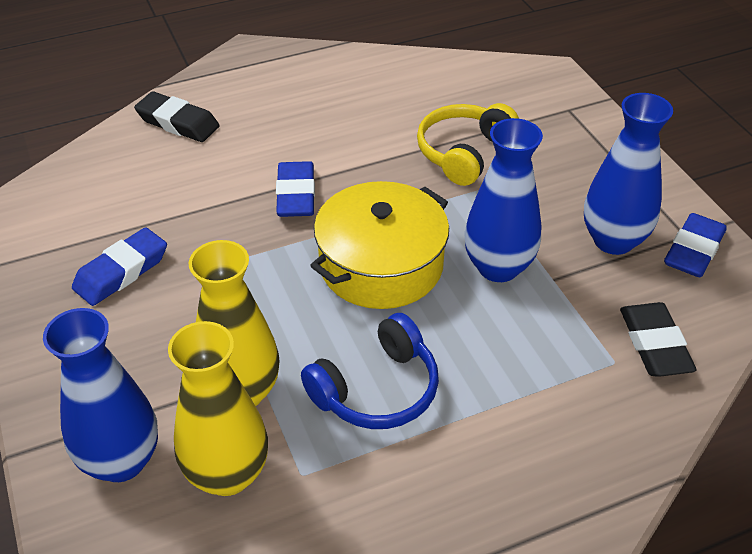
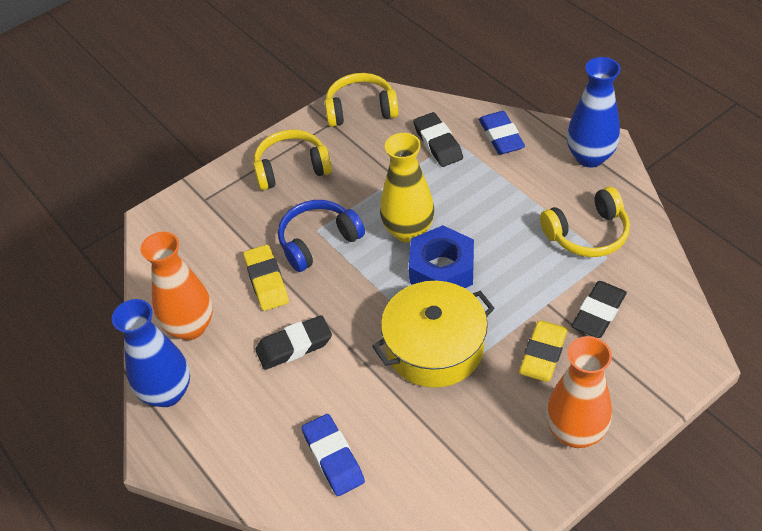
black eraser: 2 -> 3
blue eraser: 3 -> 2
blue nut: 0 -> 1
blue vase: 3 -> 2
orange vase: 0 -> 2
yellow eraser: 0 -> 2
yellow headphones: 1 -> 3
yellow vase: 2 -> 1

